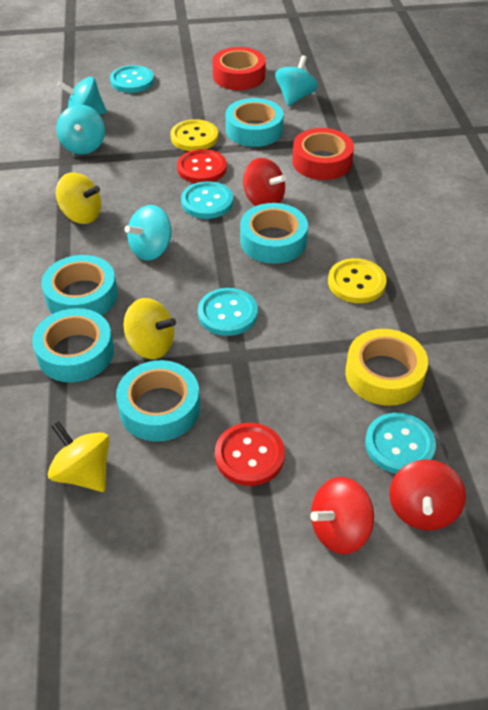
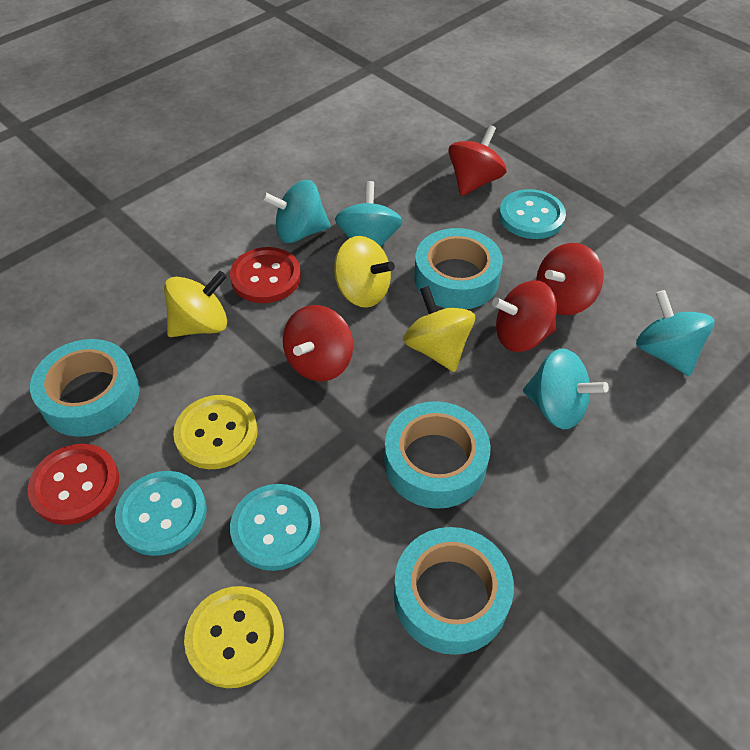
red spinning top: 3 -> 4
red tape: 2 -> 0
turquoise button: 4 -> 3
turquoise tape: 5 -> 4
yellow tape: 1 -> 0

